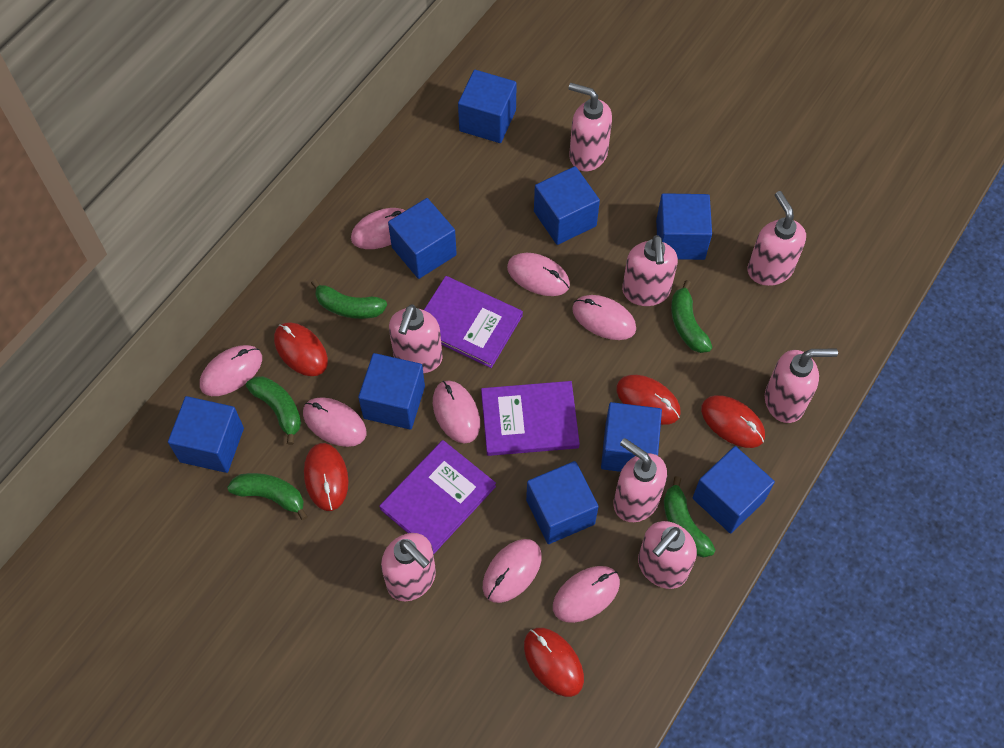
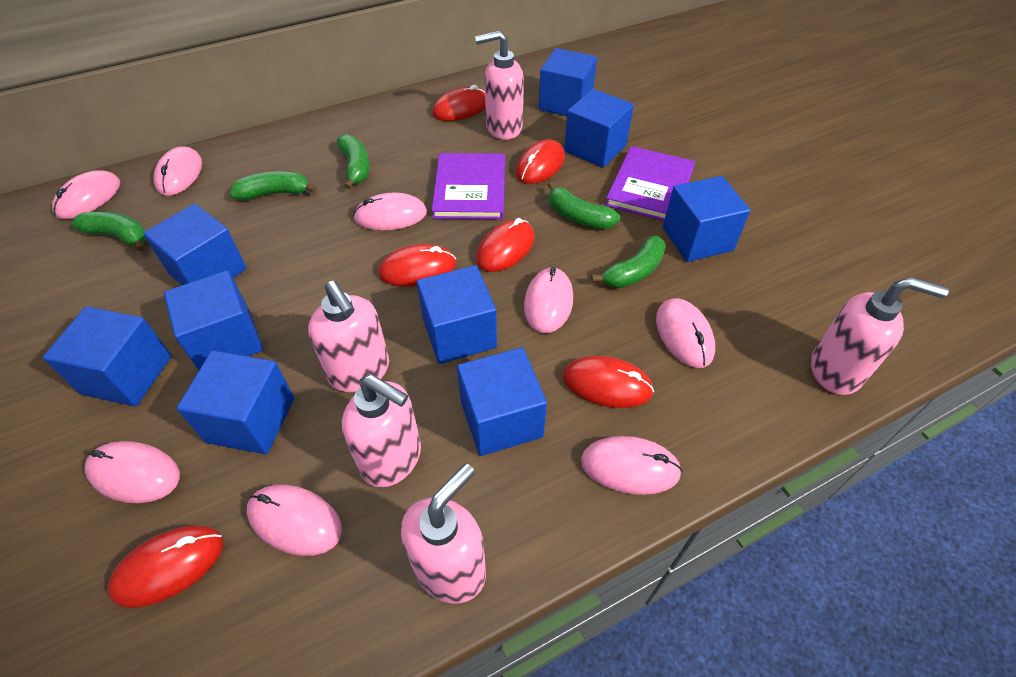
pink soap dispenser: 8 -> 5
purple book: 3 -> 2
red mouse: 5 -> 6

